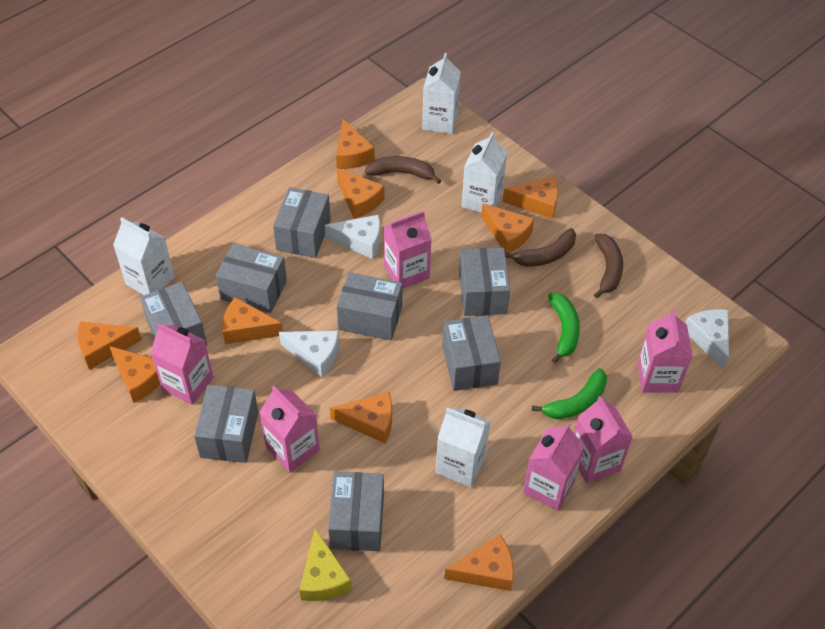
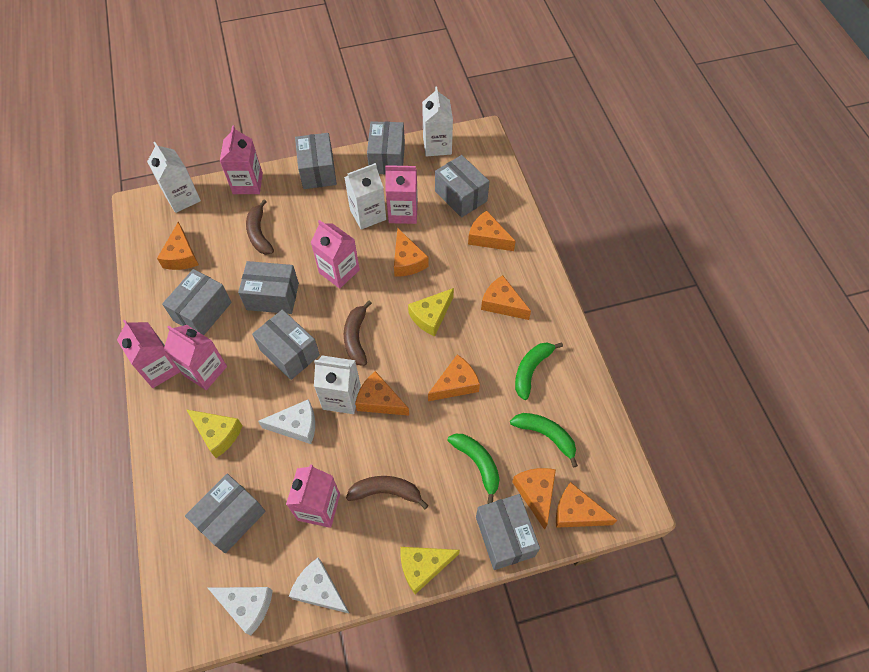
green banana: 2 -> 3
orange cheese: 9 -> 8
yellow cheese: 1 -> 3

